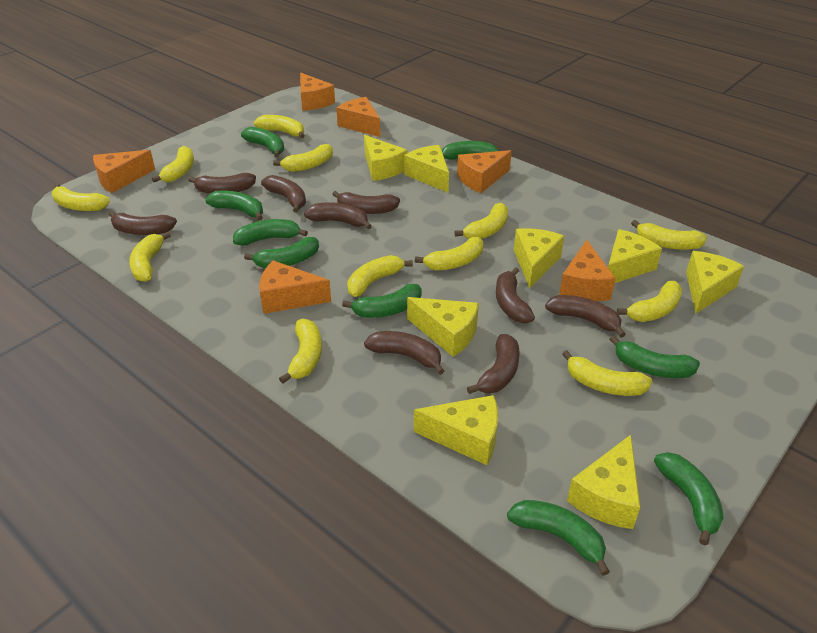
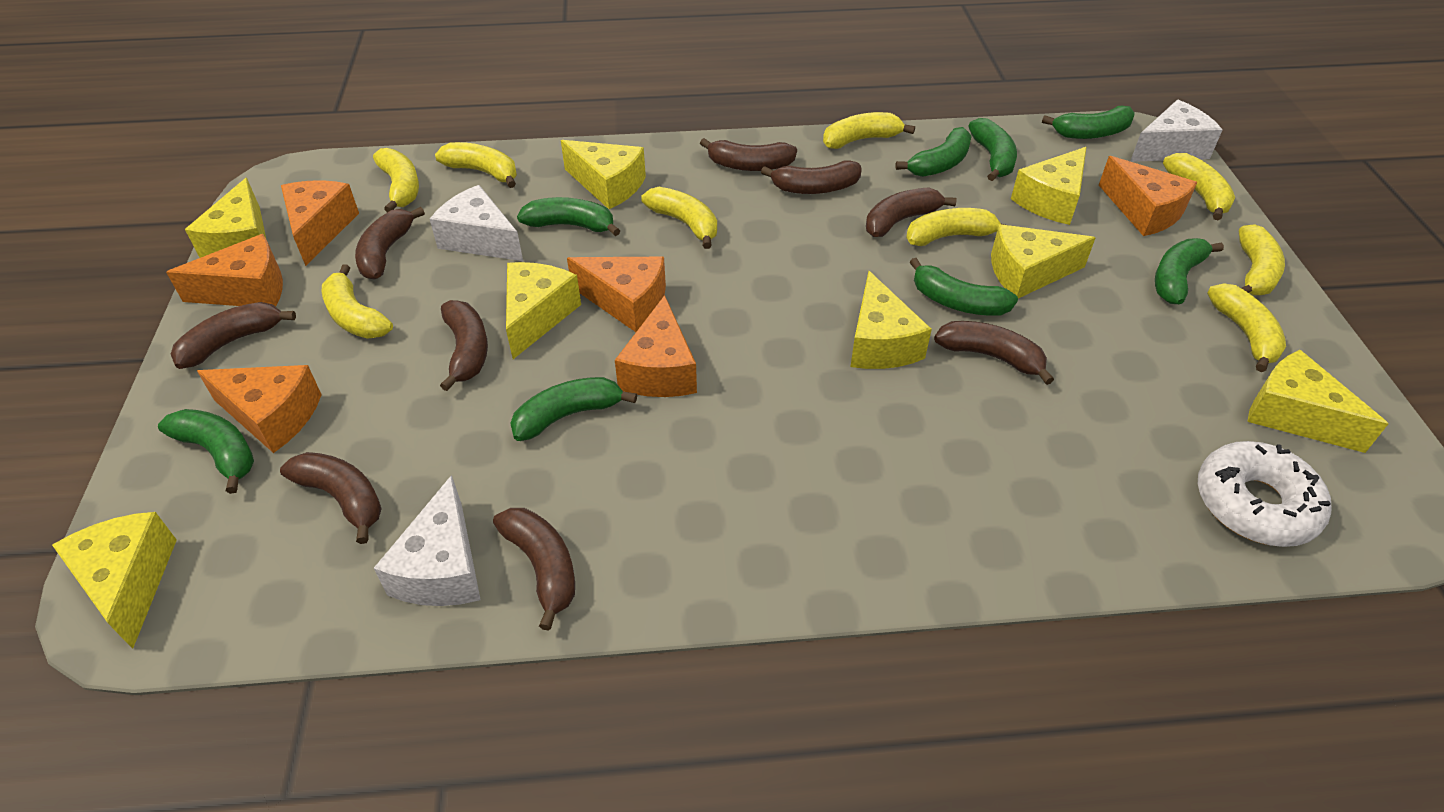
green banana: 9 -> 8
white cheese: 0 -> 3
white donut: 0 -> 1
yellow banana: 12 -> 9

